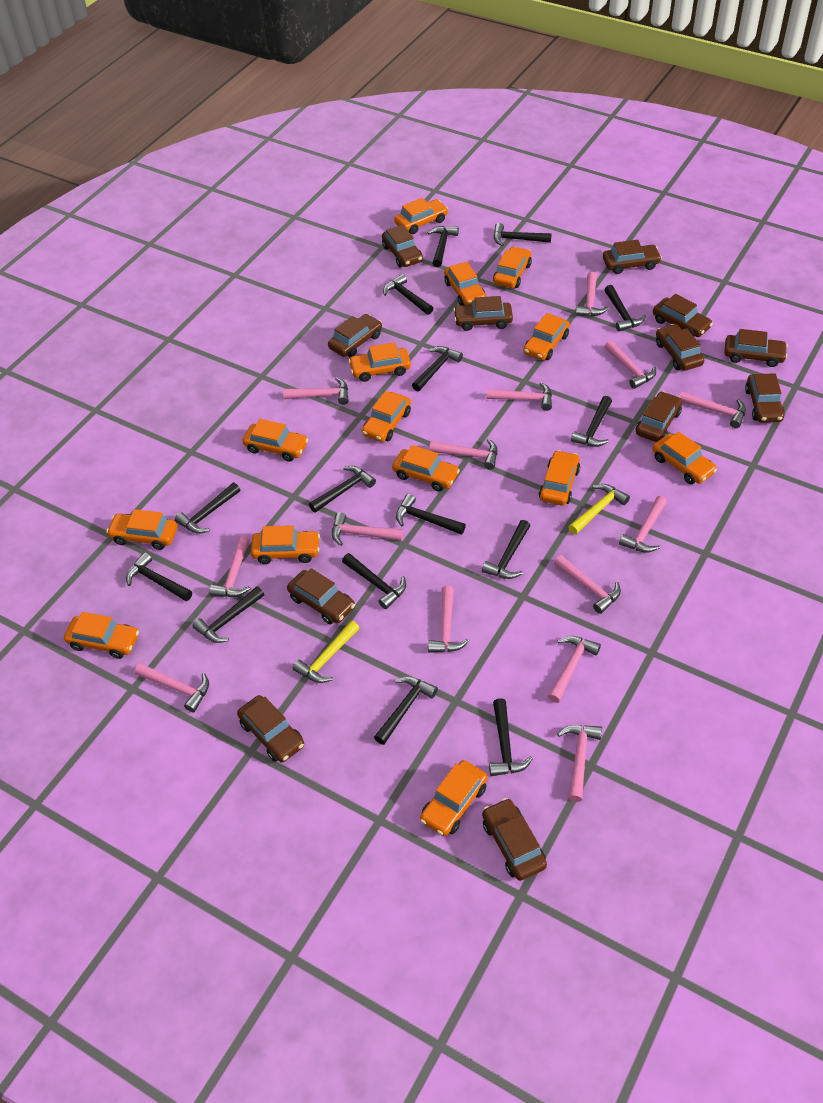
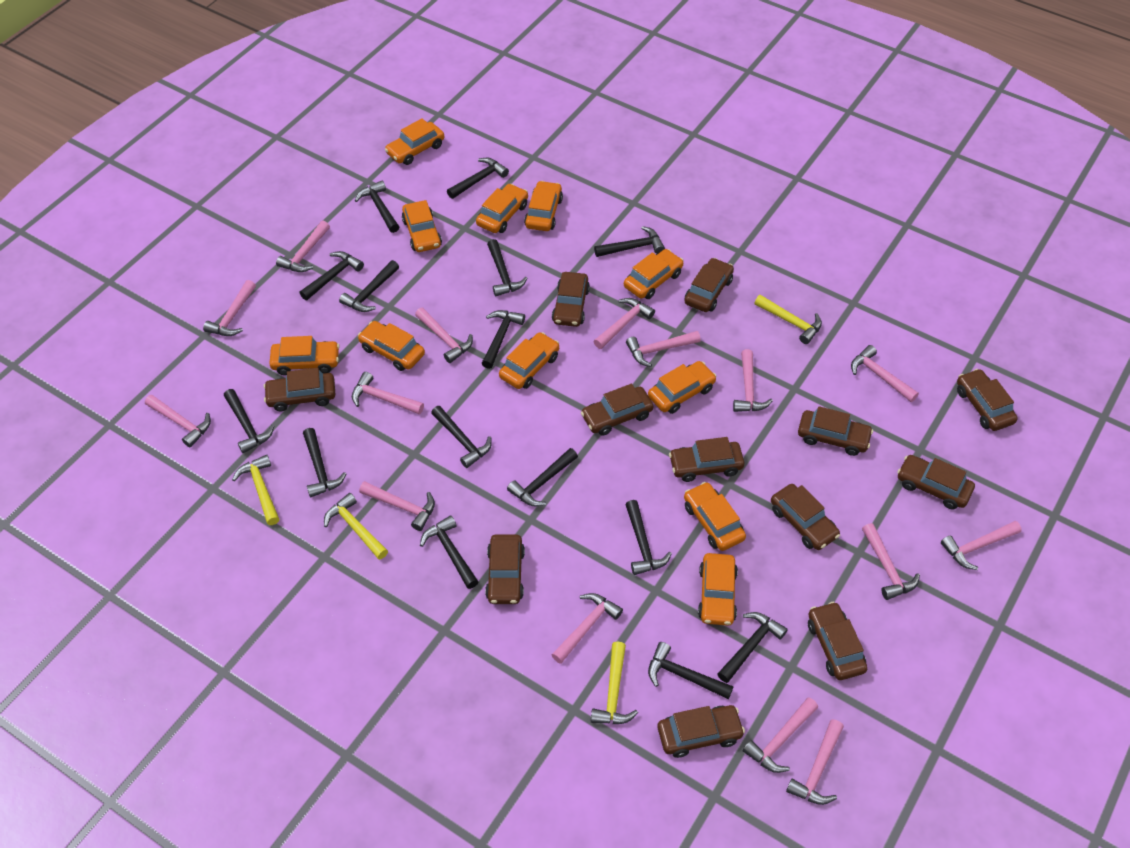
orange car: 14 -> 11
pink hammer: 14 -> 15
yellow hammer: 2 -> 4

